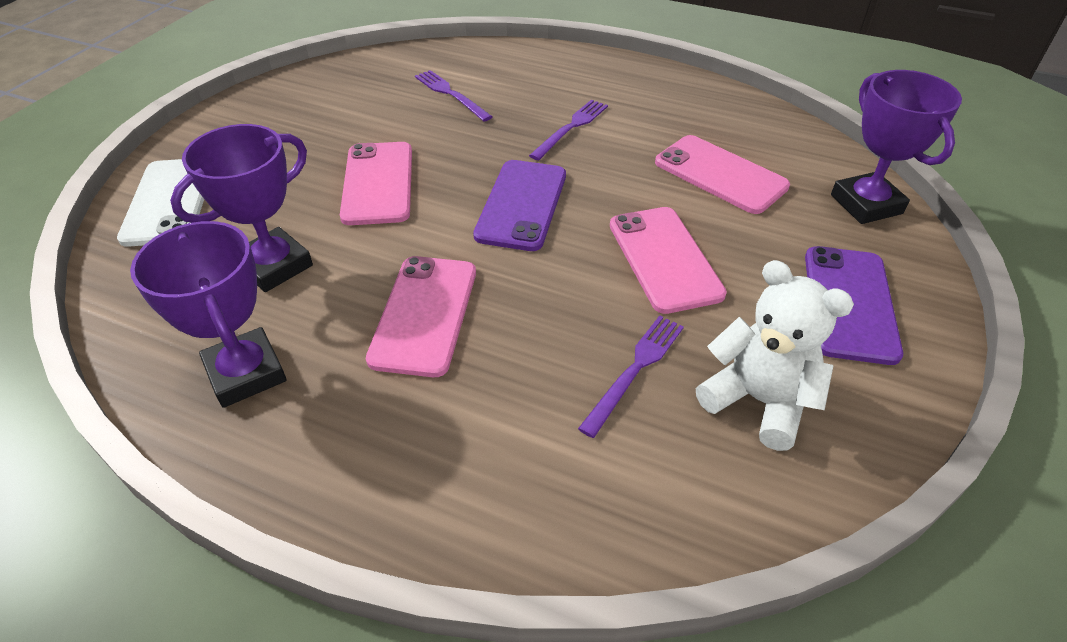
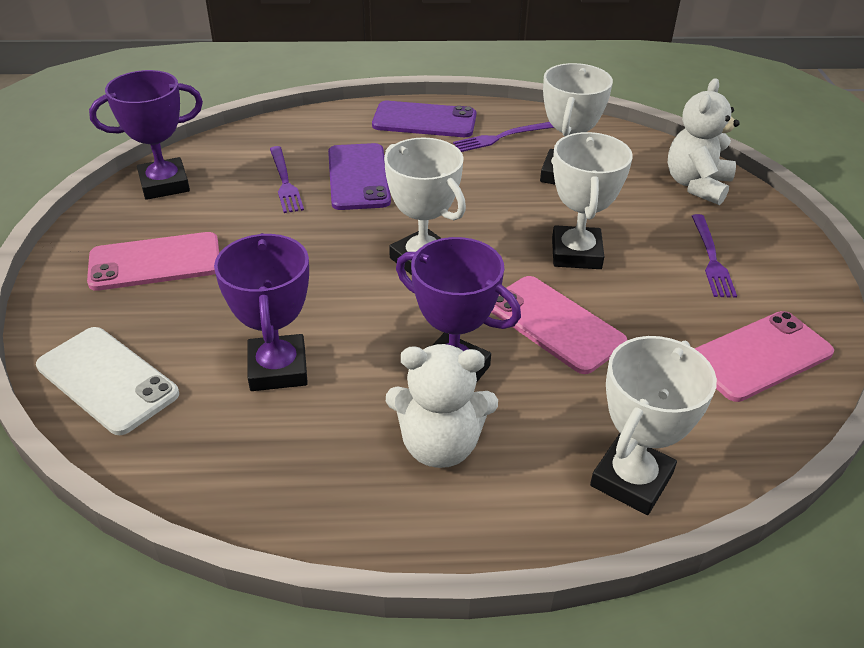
pink phone: 4 -> 3
white teddy bear: 1 -> 2
white trophy: 0 -> 4

